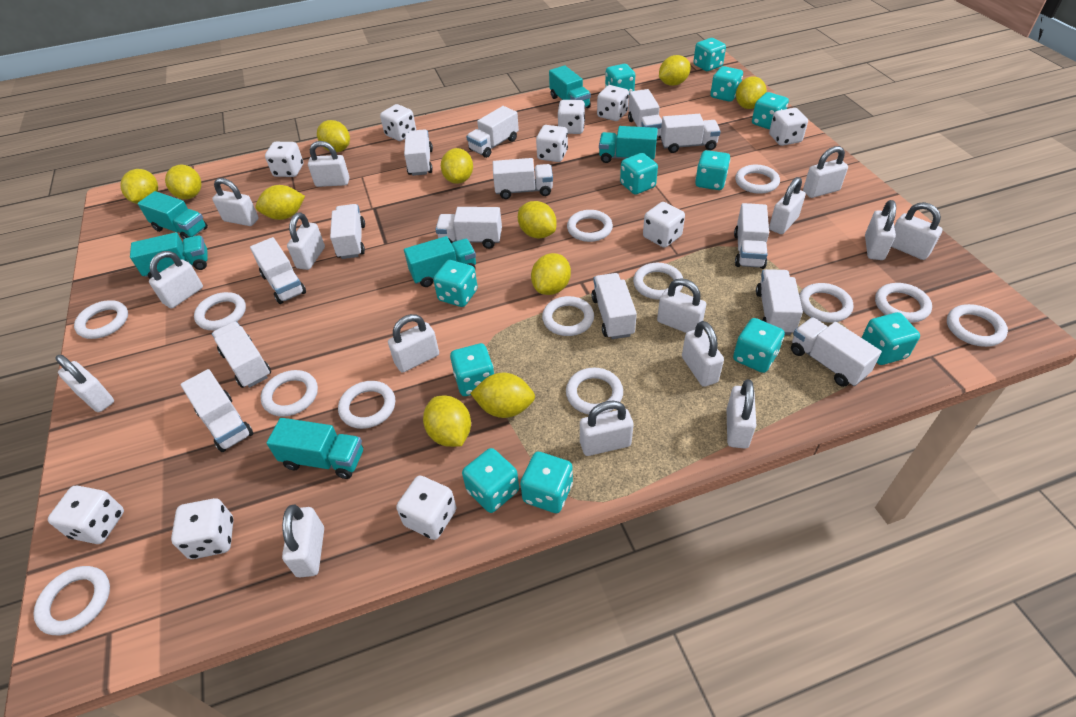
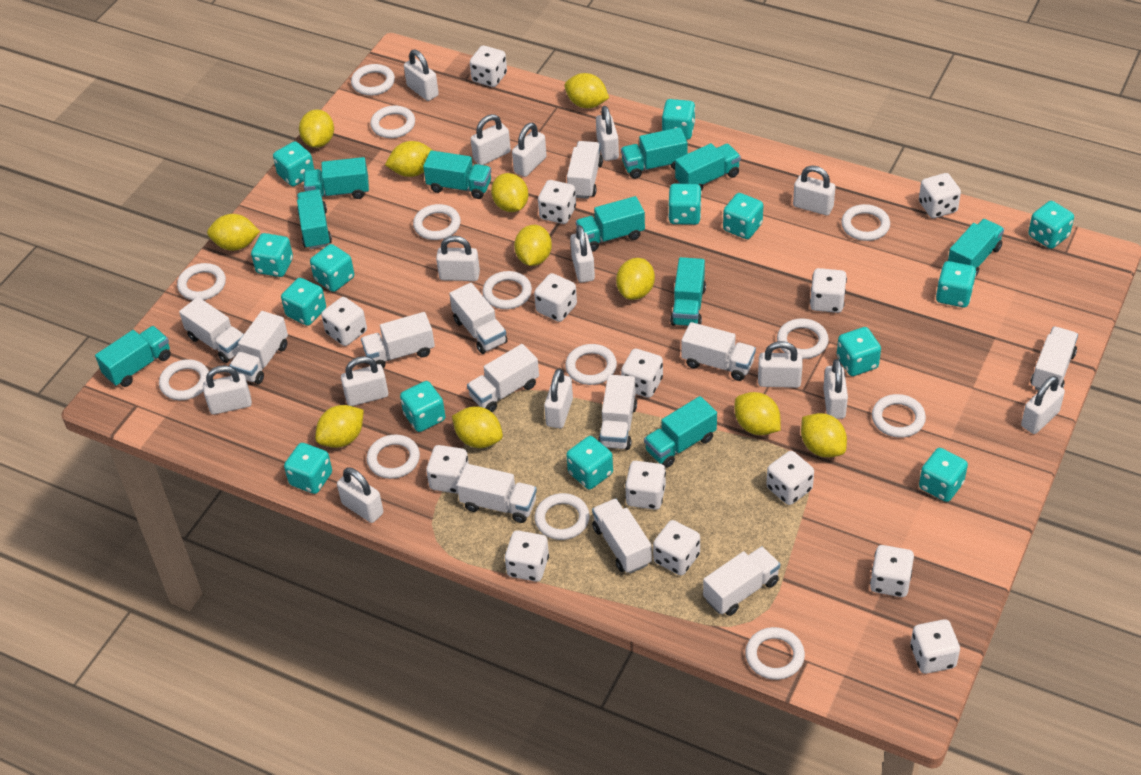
turquoise dice: 12 -> 14
turquoise truck: 6 -> 10
white dice: 10 -> 14
white padlock: 15 -> 14
white truck: 14 -> 12

